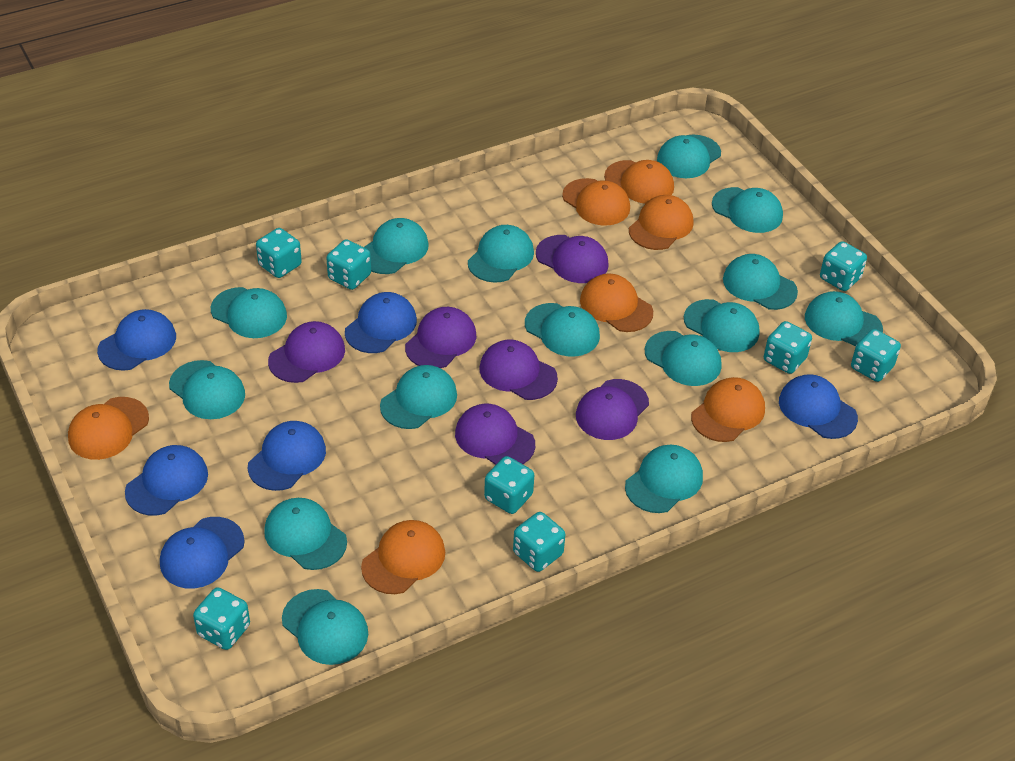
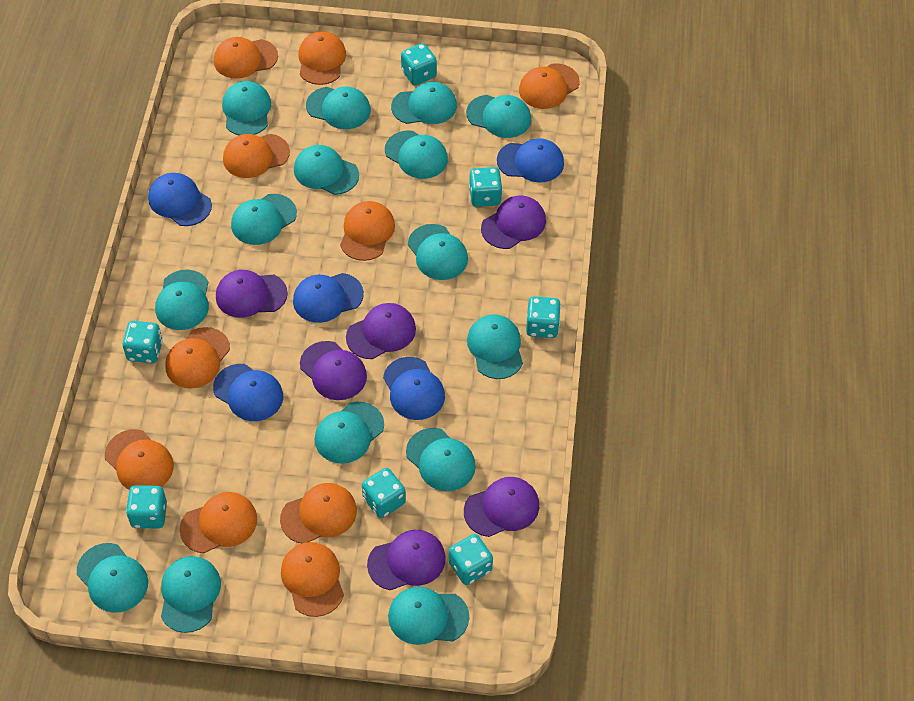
blue cap: 6 -> 5
orange cap: 7 -> 10
turquoise dice: 8 -> 7

